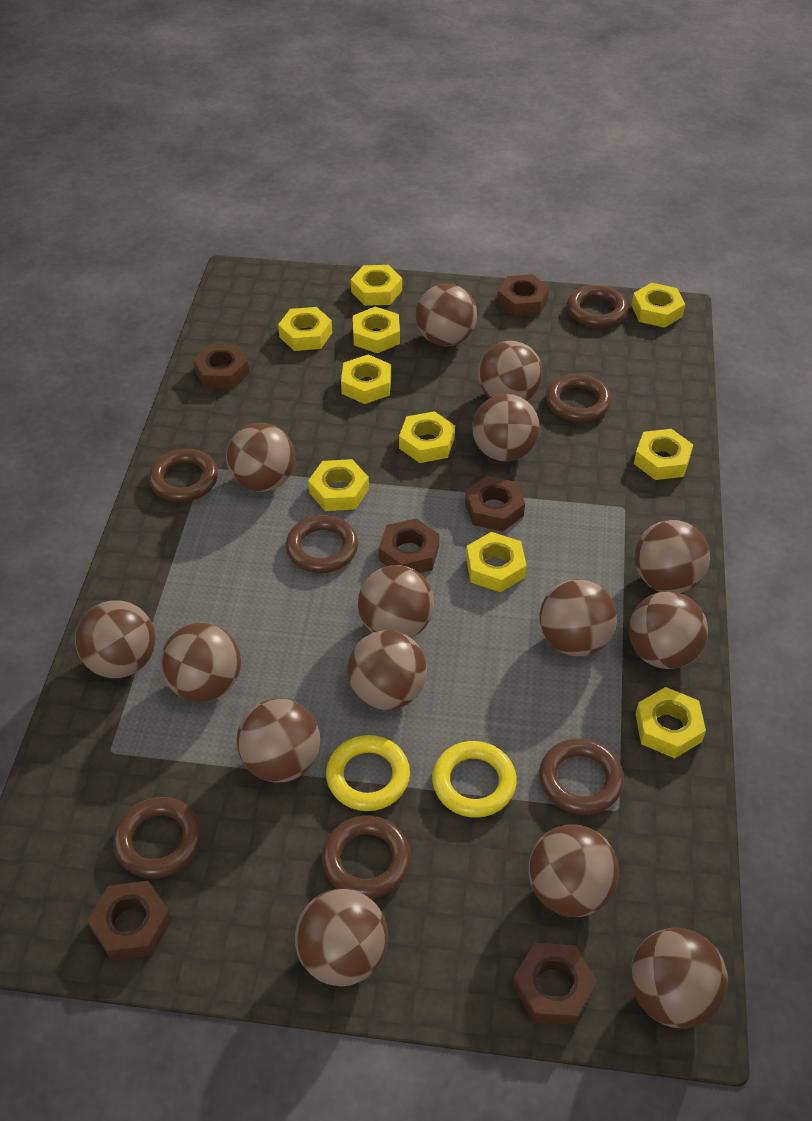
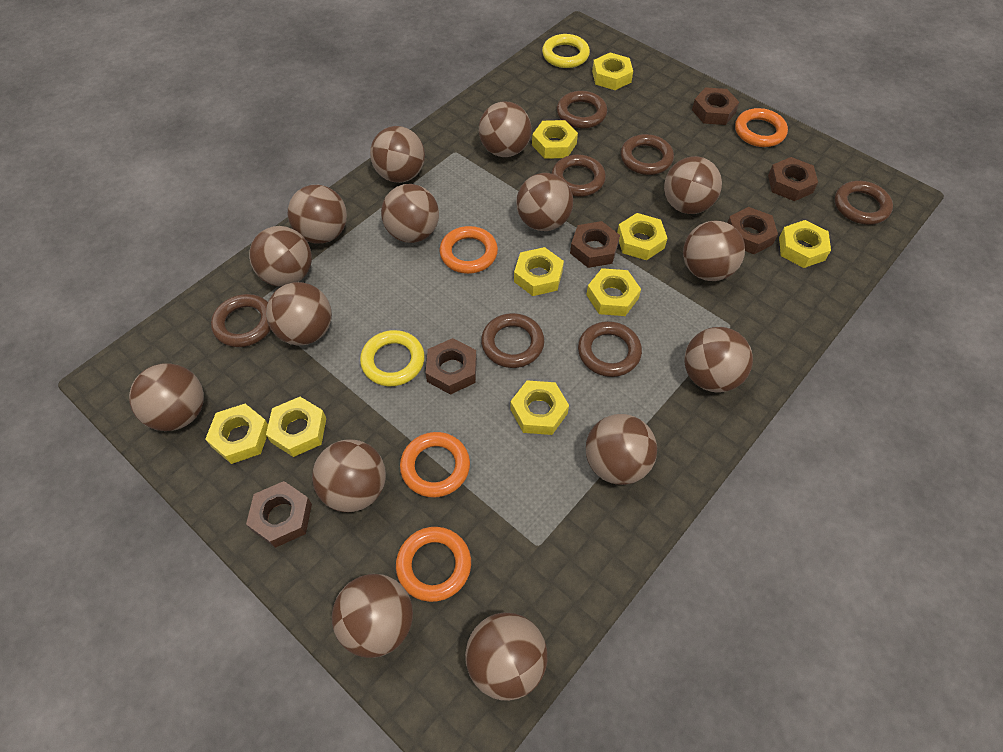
orange ring: 0 -> 4
yellow nut: 10 -> 9

